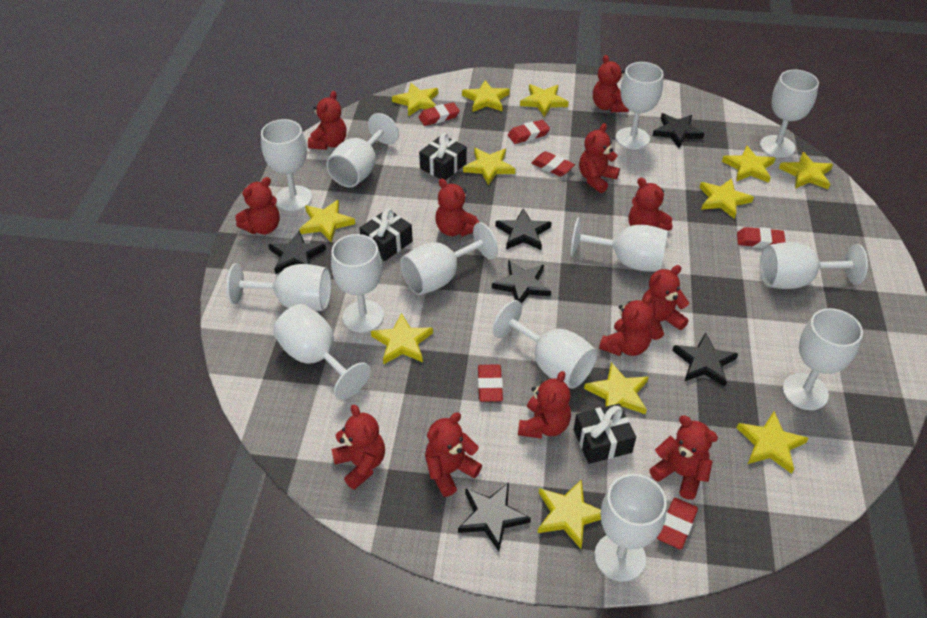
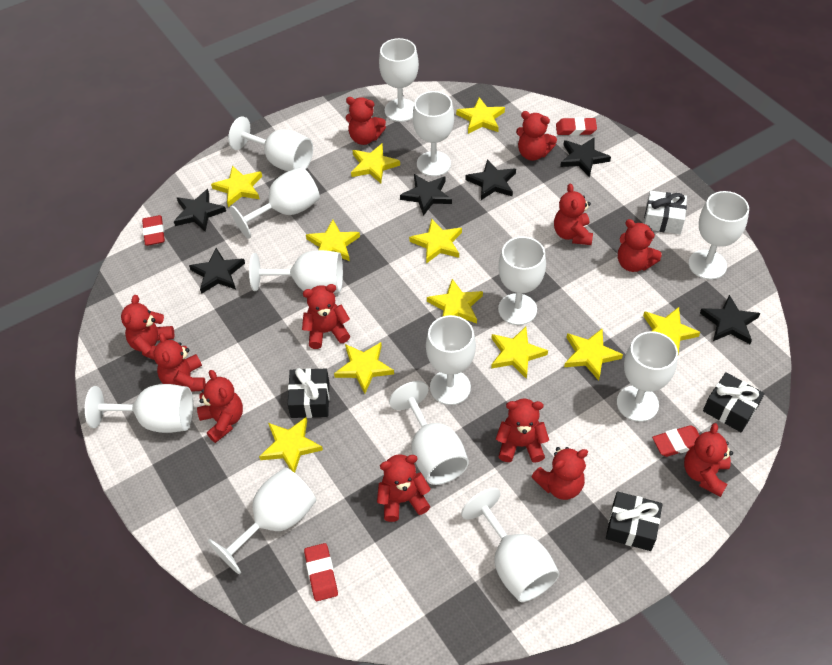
red eraser: 6 -> 4
white gift: 0 -> 1
yellow star: 12 -> 11

